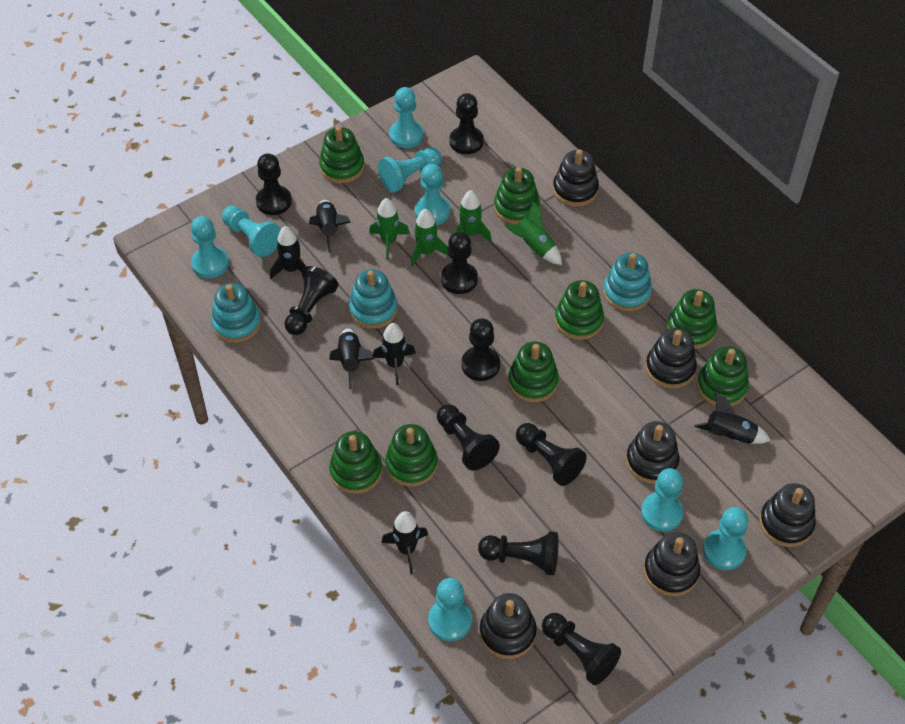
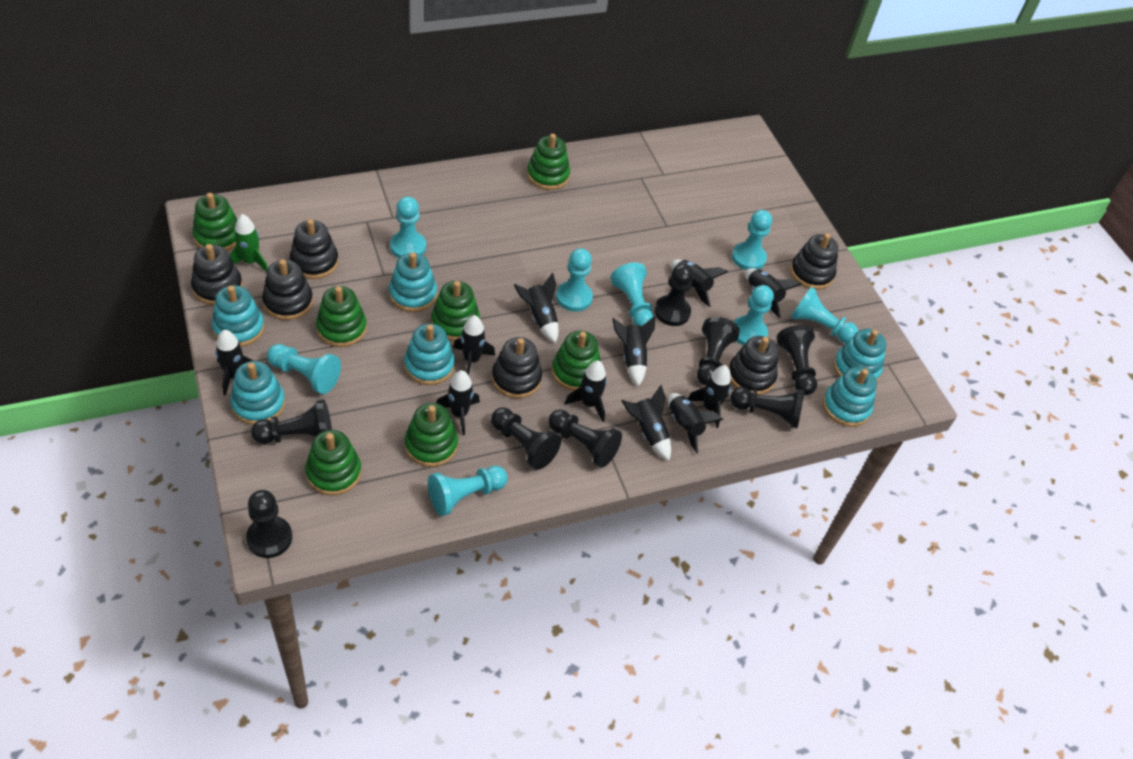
black pawn: 9 -> 8
black rocket: 6 -> 11
green rocket: 4 -> 1
green stacking toy: 8 -> 7
turquoise stacking toy: 3 -> 6

